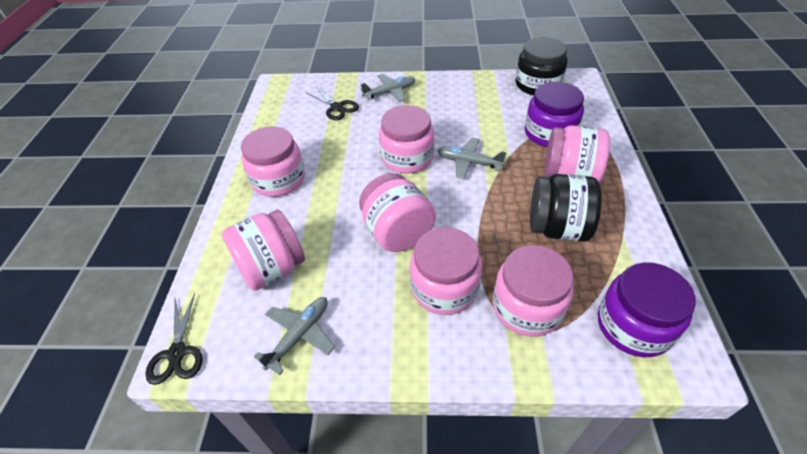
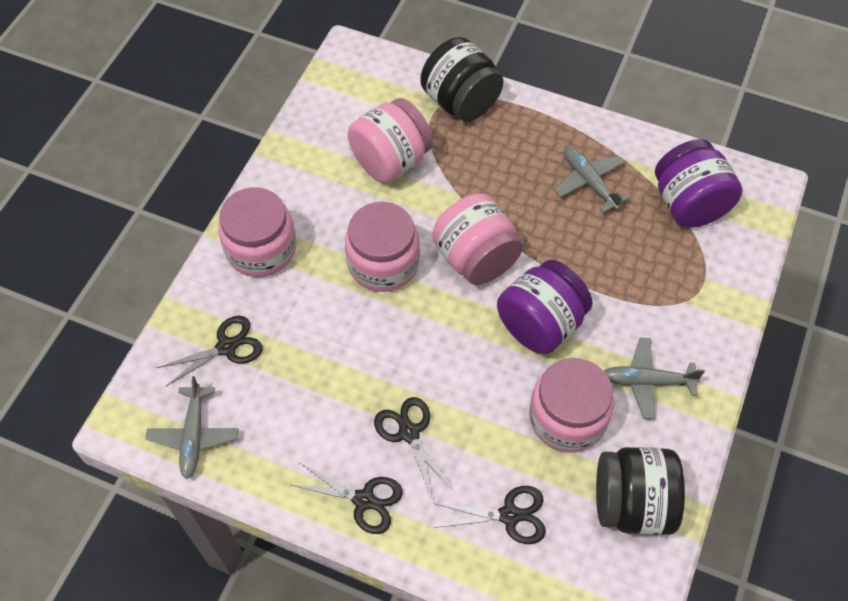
black scissors: 2 -> 4
pink jar: 7 -> 5

